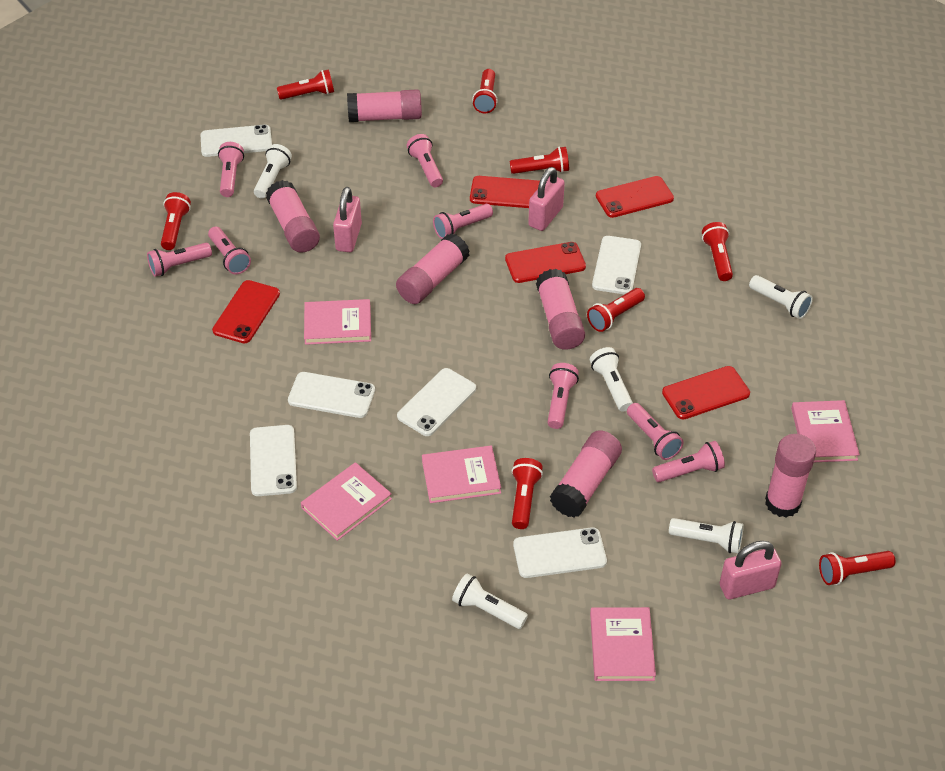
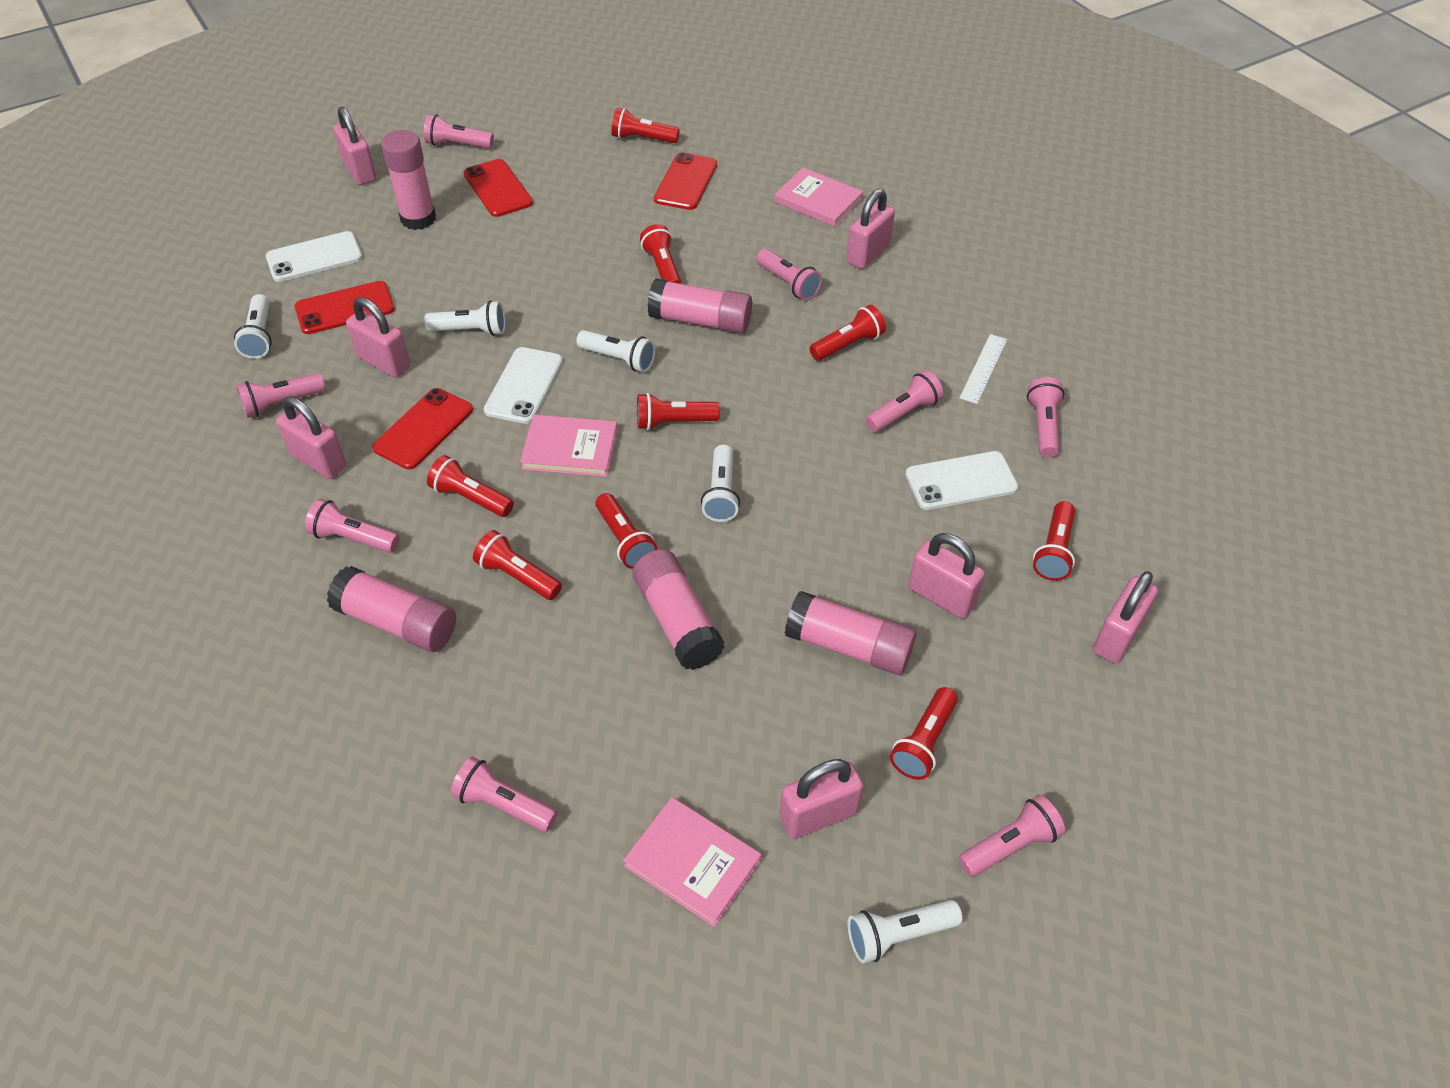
pink book: 5 -> 3
pink glue stick: 6 -> 5
pink padlock: 3 -> 7
red flashlight: 8 -> 9
red phone: 5 -> 4
white phone: 6 -> 3
white ruler: 0 -> 1

